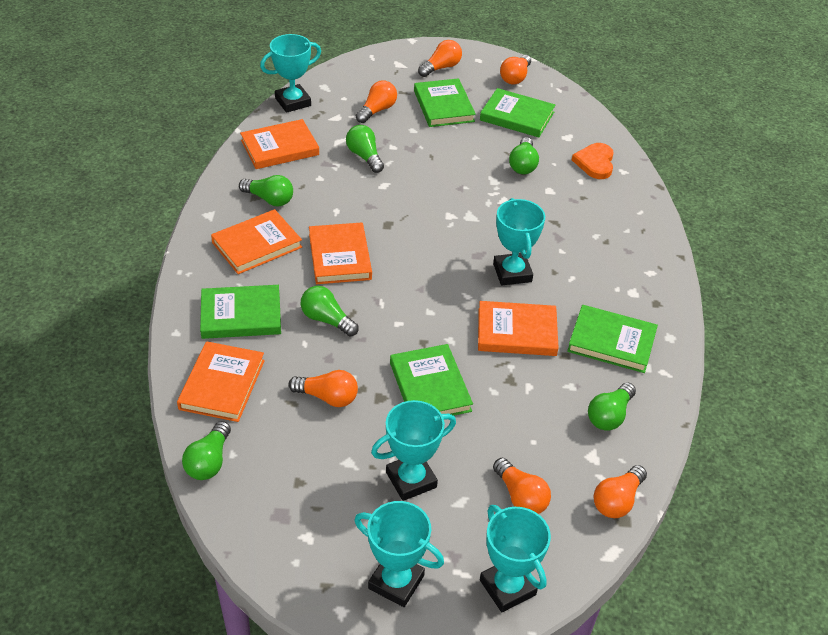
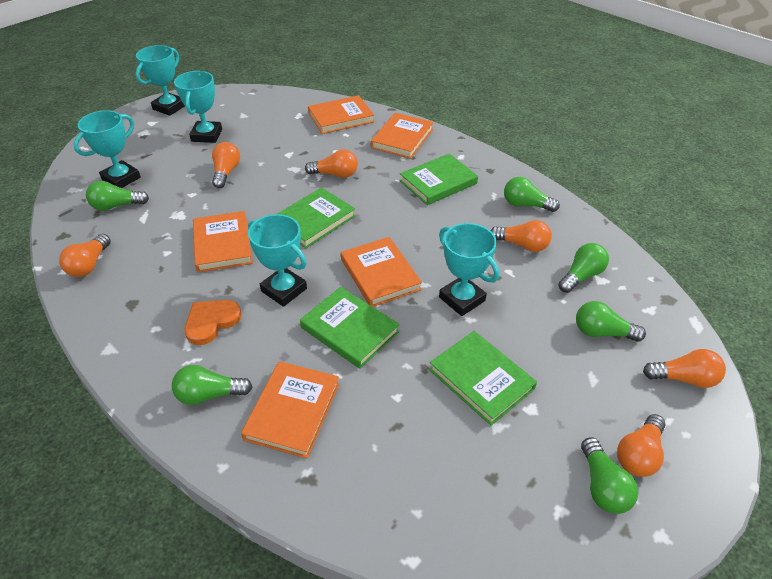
green book: 5 -> 4

